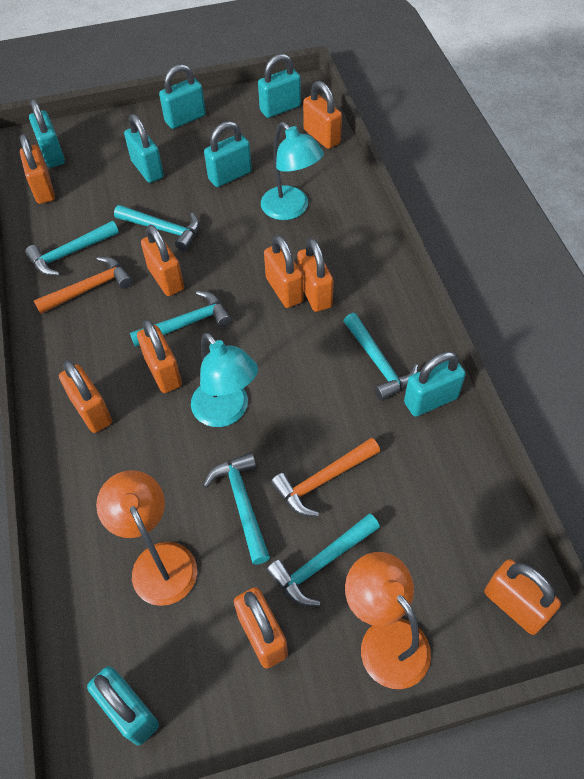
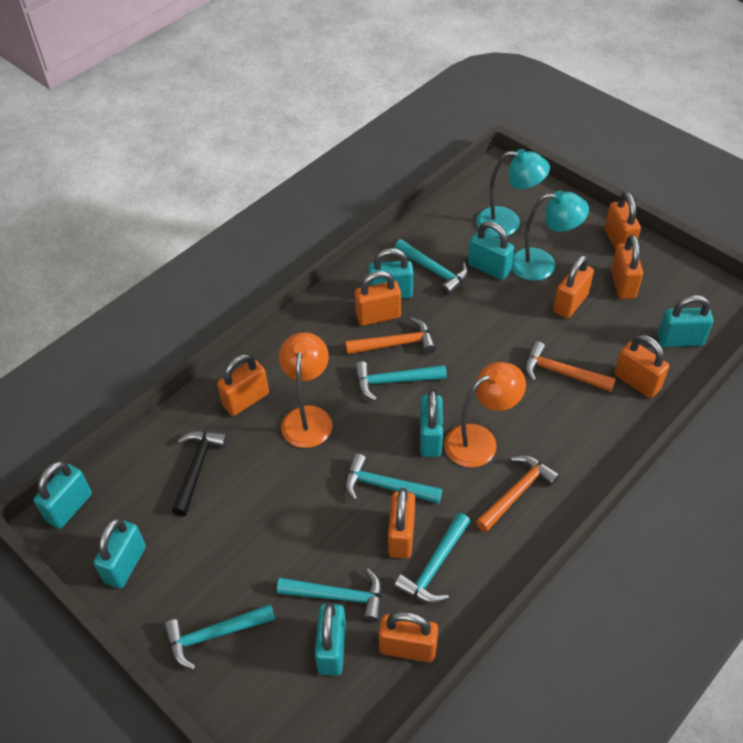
black hammer: 0 -> 1
orange hammer: 2 -> 3
orange padlock: 9 -> 8

